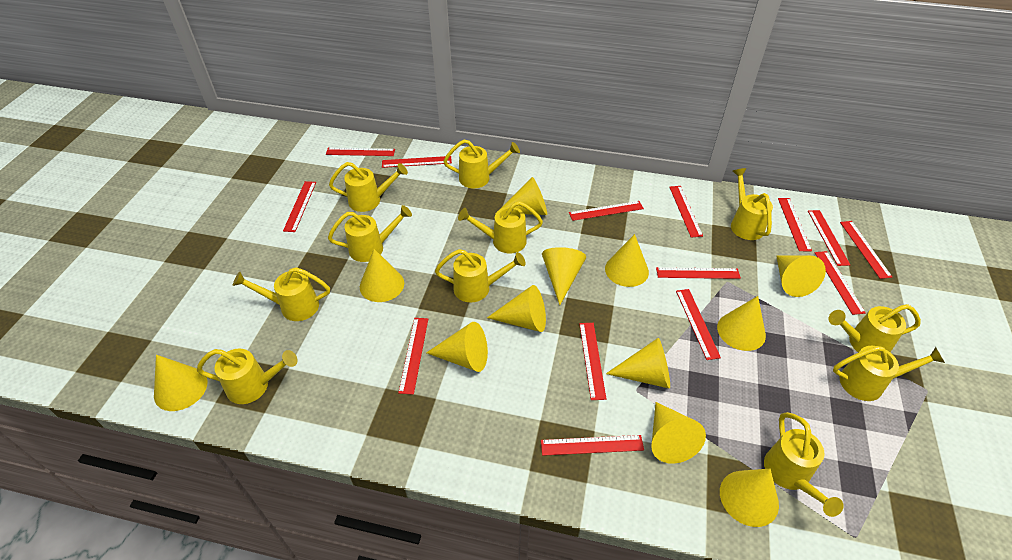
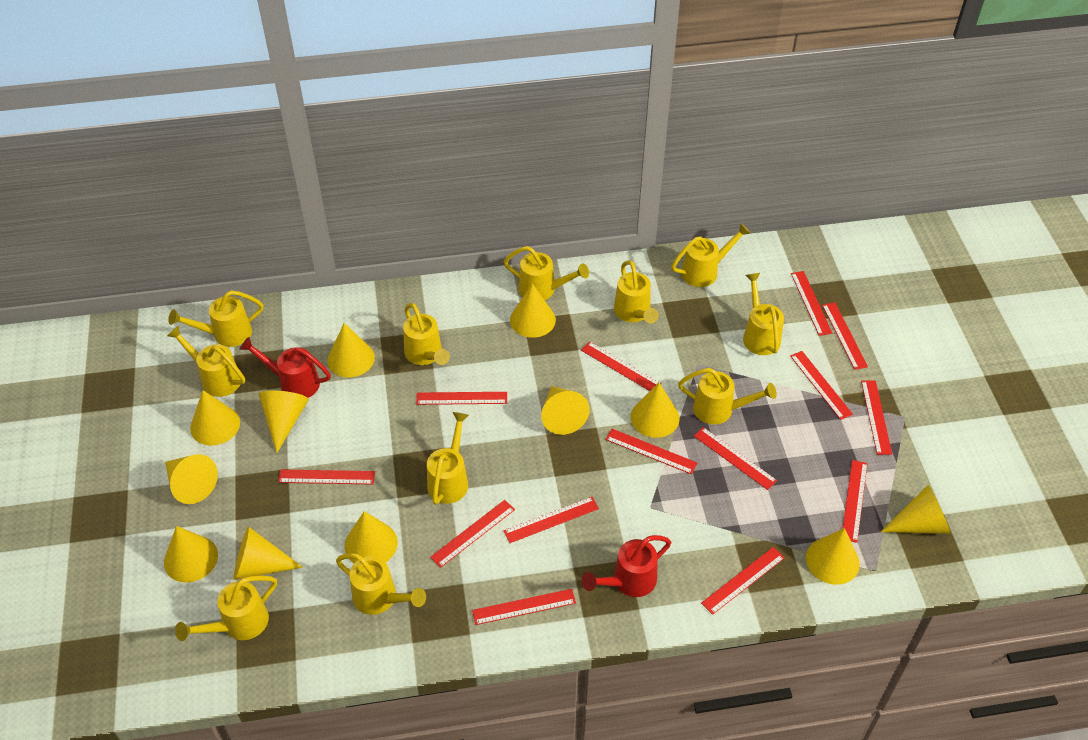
red watering can: 0 -> 2

